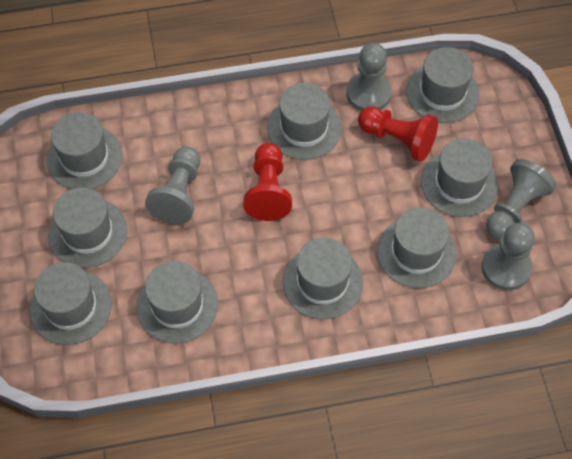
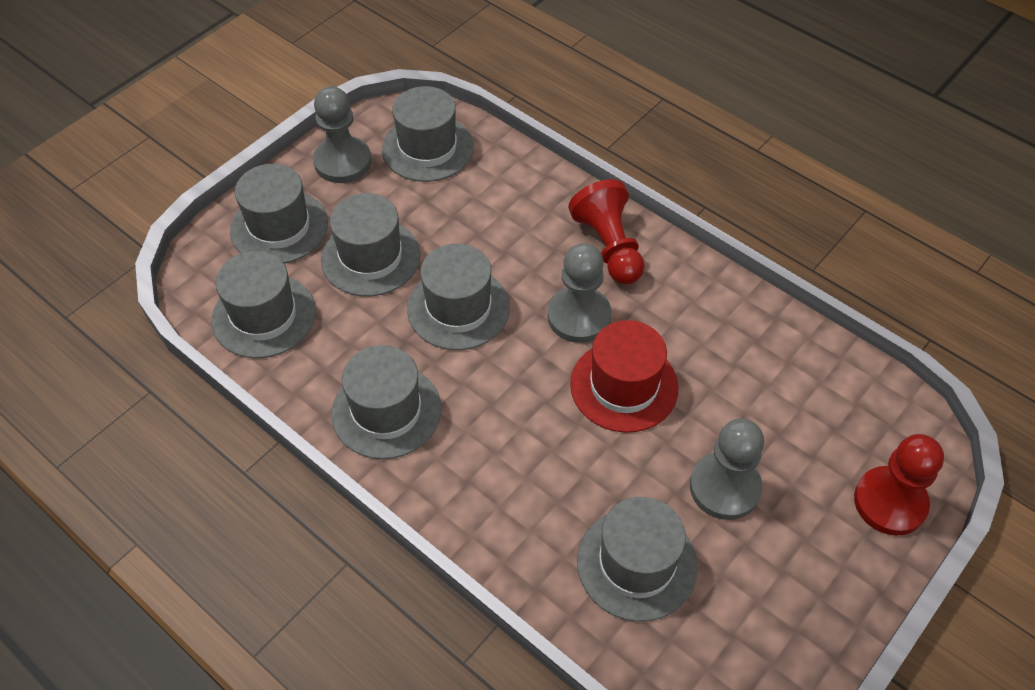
grey hat: 9 -> 7
grey pawn: 4 -> 3
red hat: 0 -> 1

